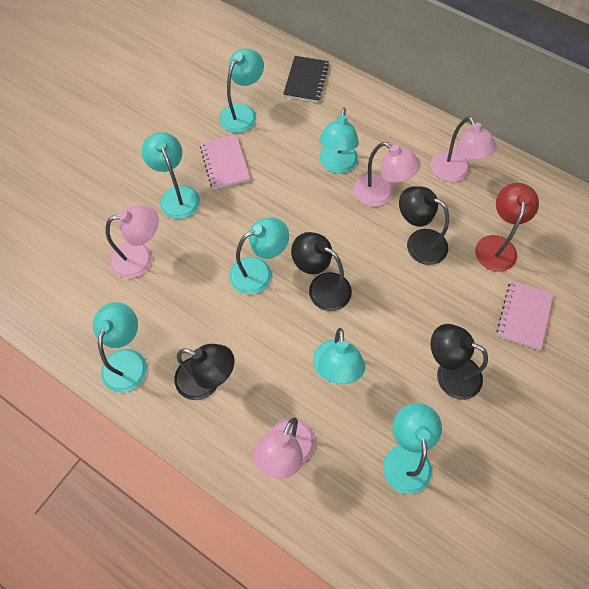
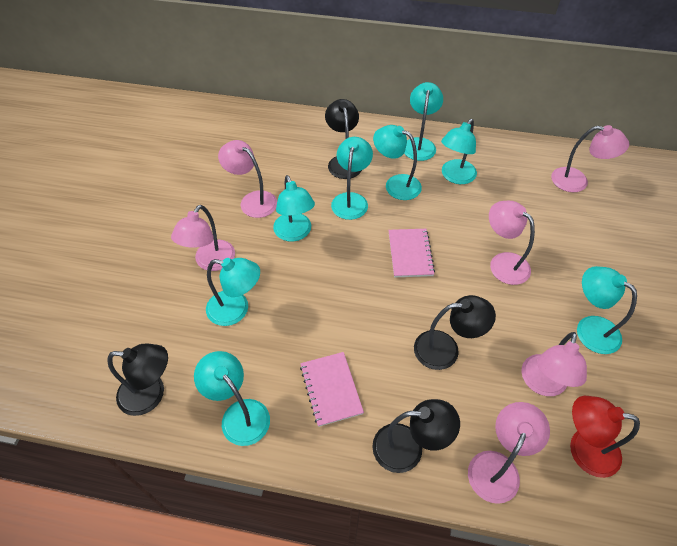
black notebook: 1 -> 0
pink lamp: 4 -> 6
turquoise lamp: 7 -> 8

